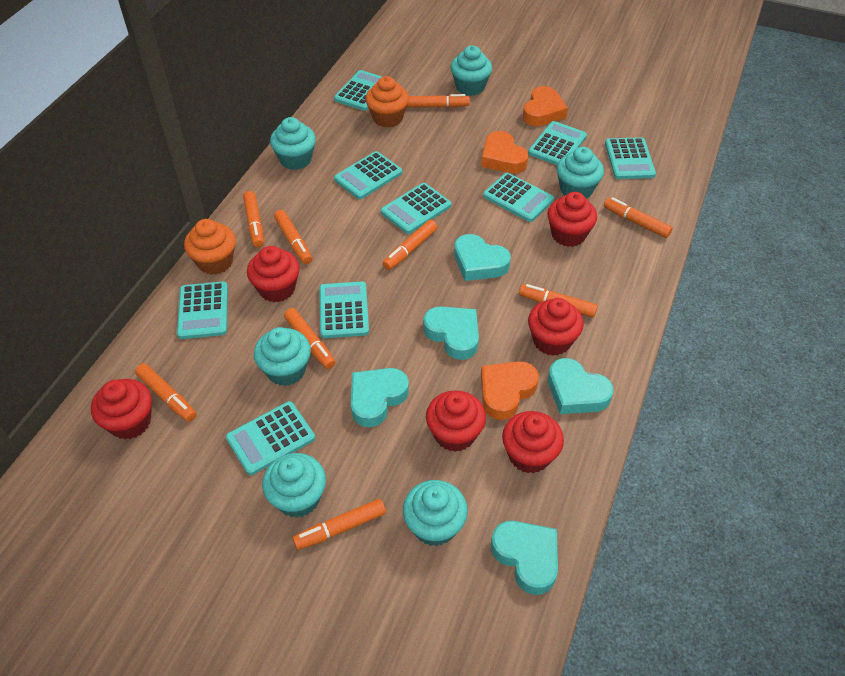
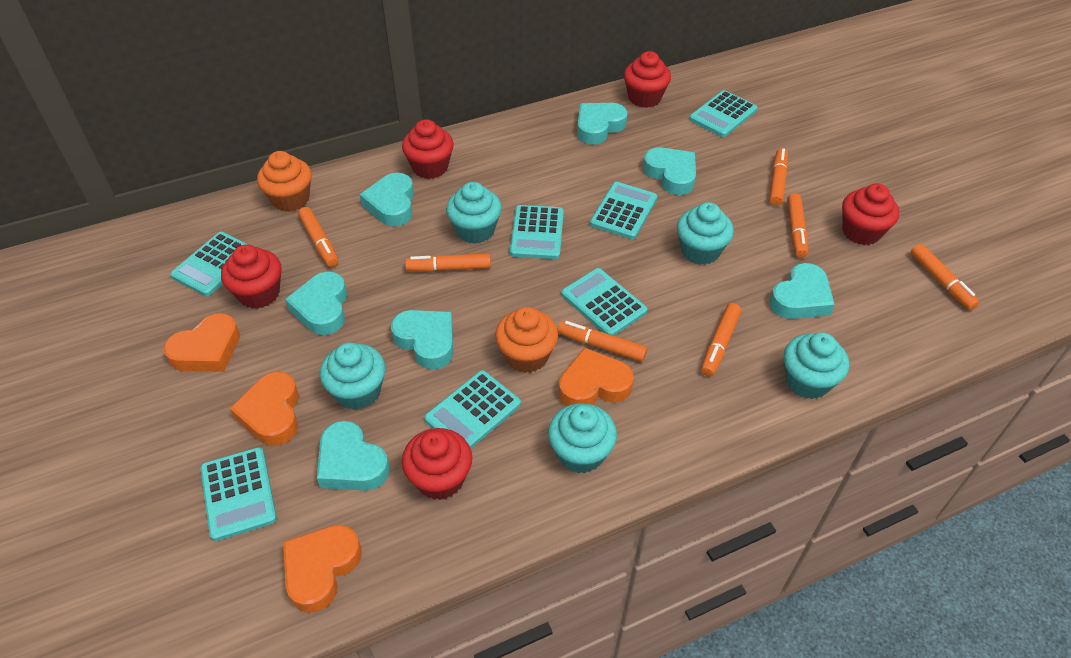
orange heart: 3 -> 4
orange marker: 9 -> 7
red cupcake: 6 -> 5
turquoise calculator: 9 -> 7
turquoise cupcake: 6 -> 5
turquoise heart: 5 -> 7

